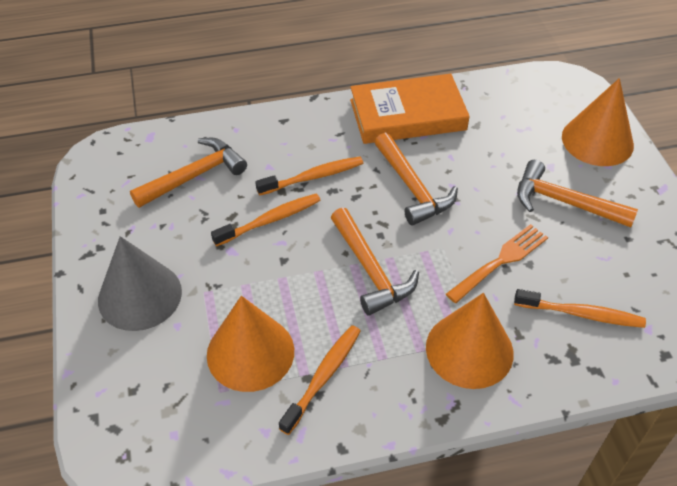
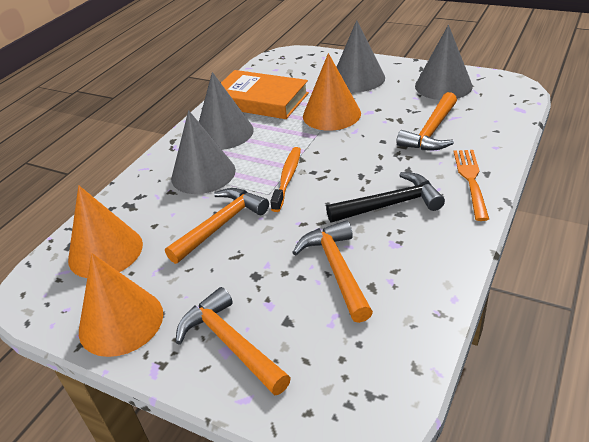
black hammer: 0 -> 1
grey cone: 1 -> 4
orange toothbrush: 4 -> 1

